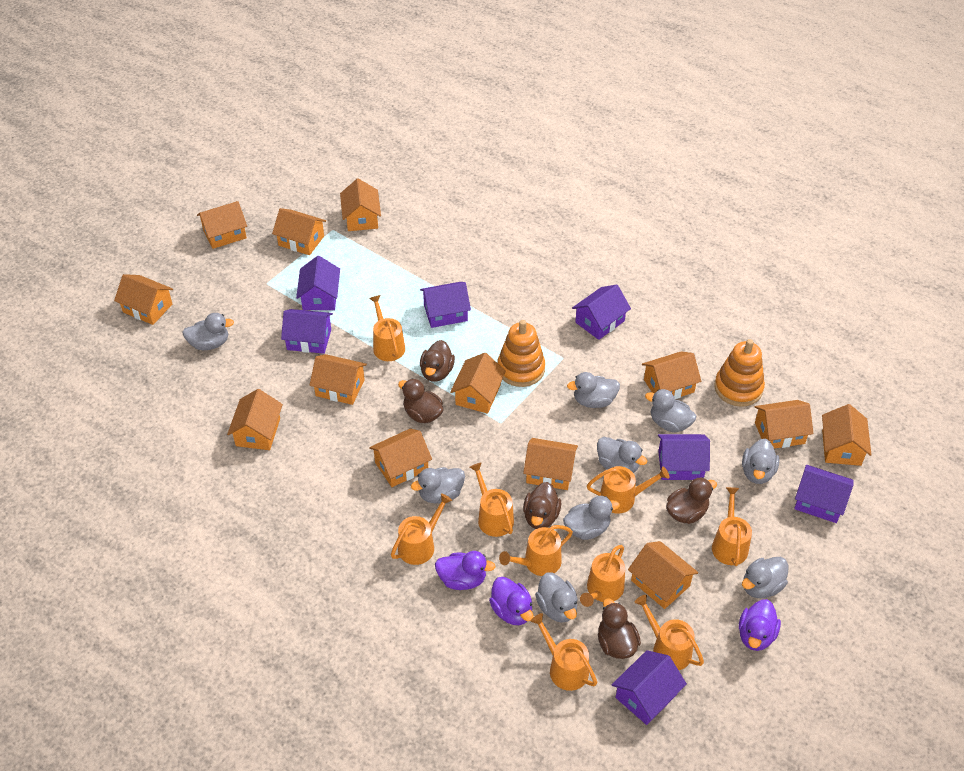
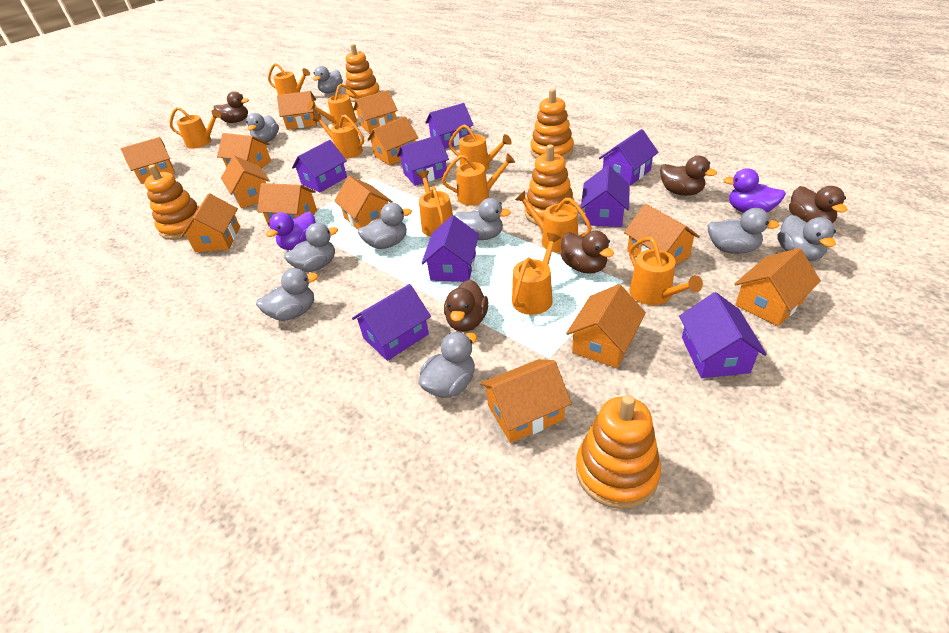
orange stacking toy: 2 -> 5
orange watering can: 9 -> 10
purple duck: 3 -> 2
purple house: 7 -> 8

